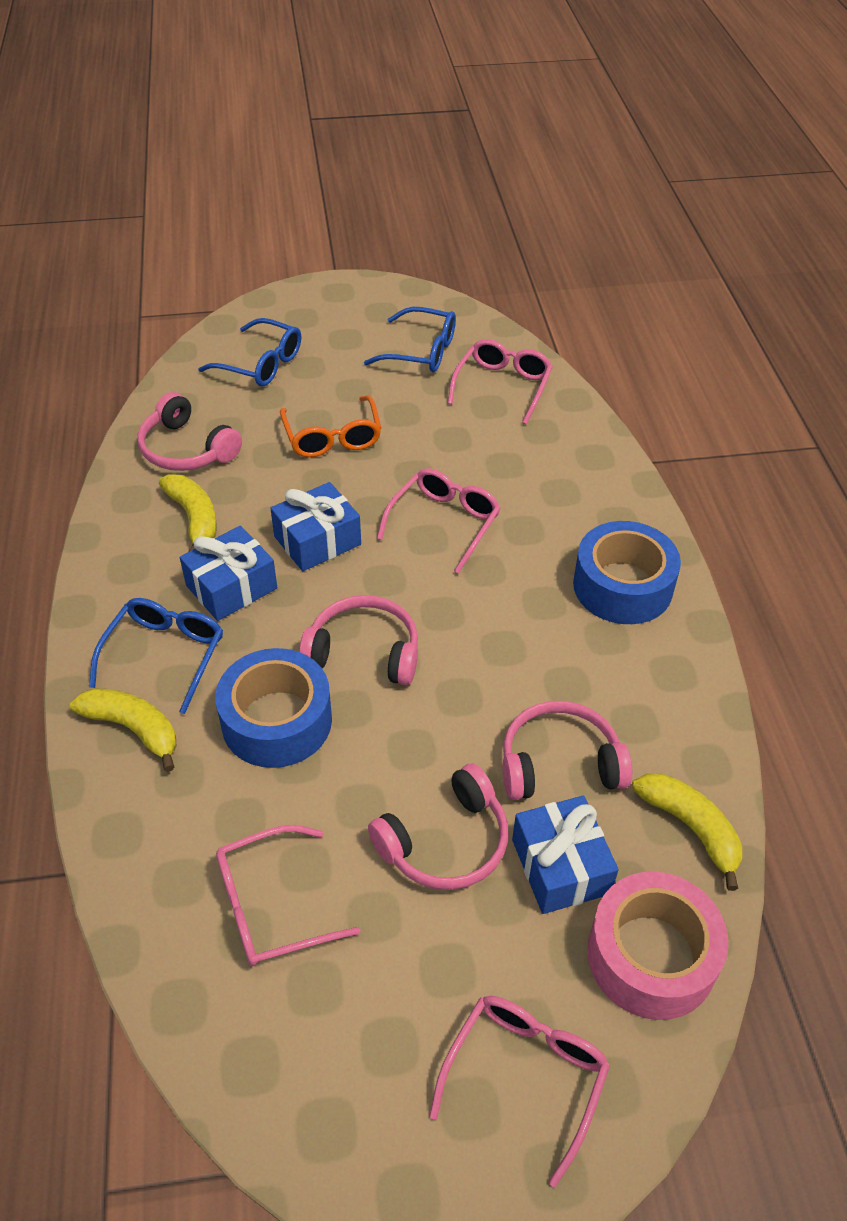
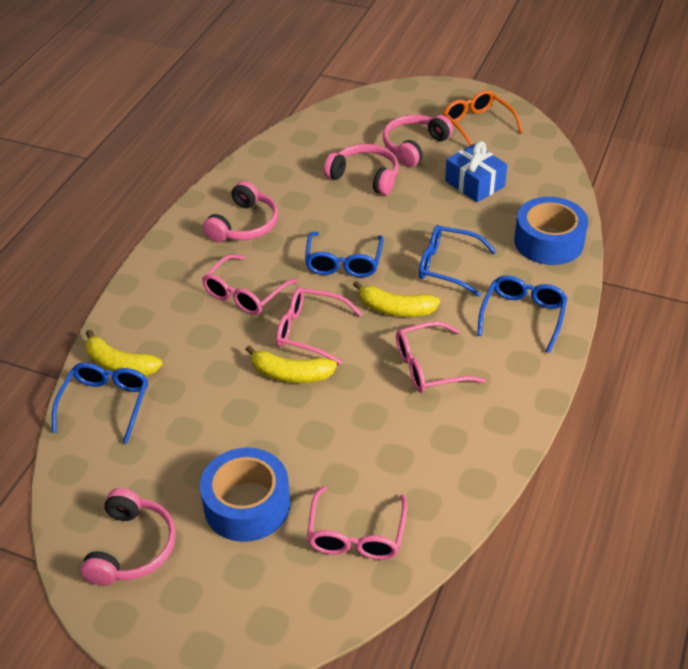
blue gift: 3 -> 1
blue glasses: 3 -> 4
pink tape: 1 -> 0

